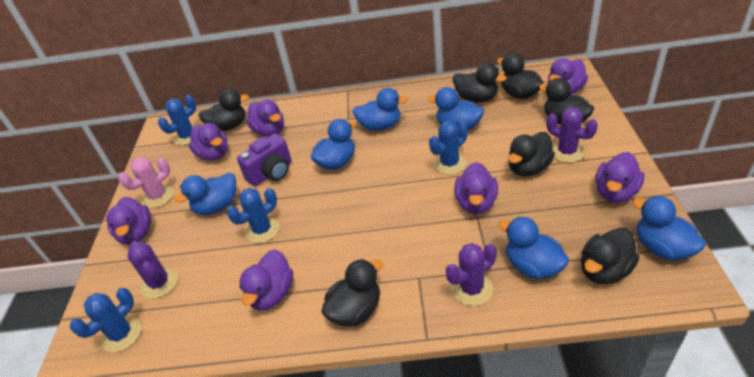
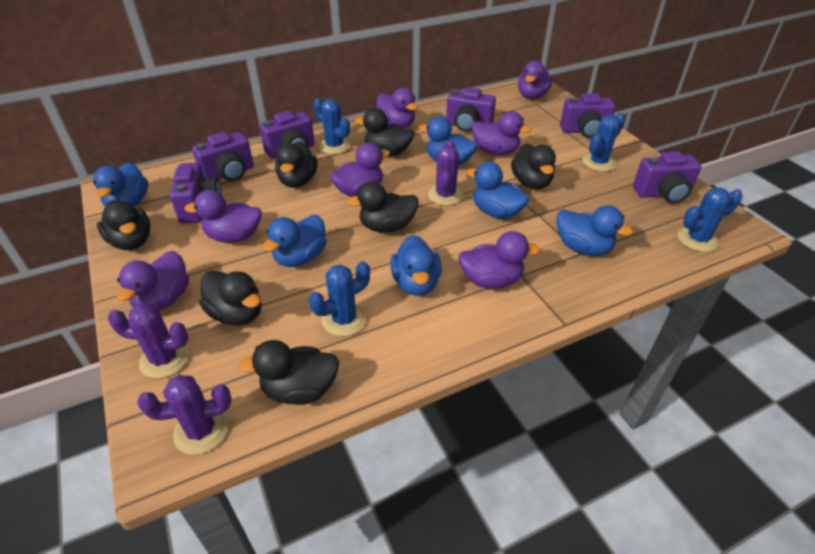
pink cactus: 1 -> 0
purple camera: 1 -> 6

